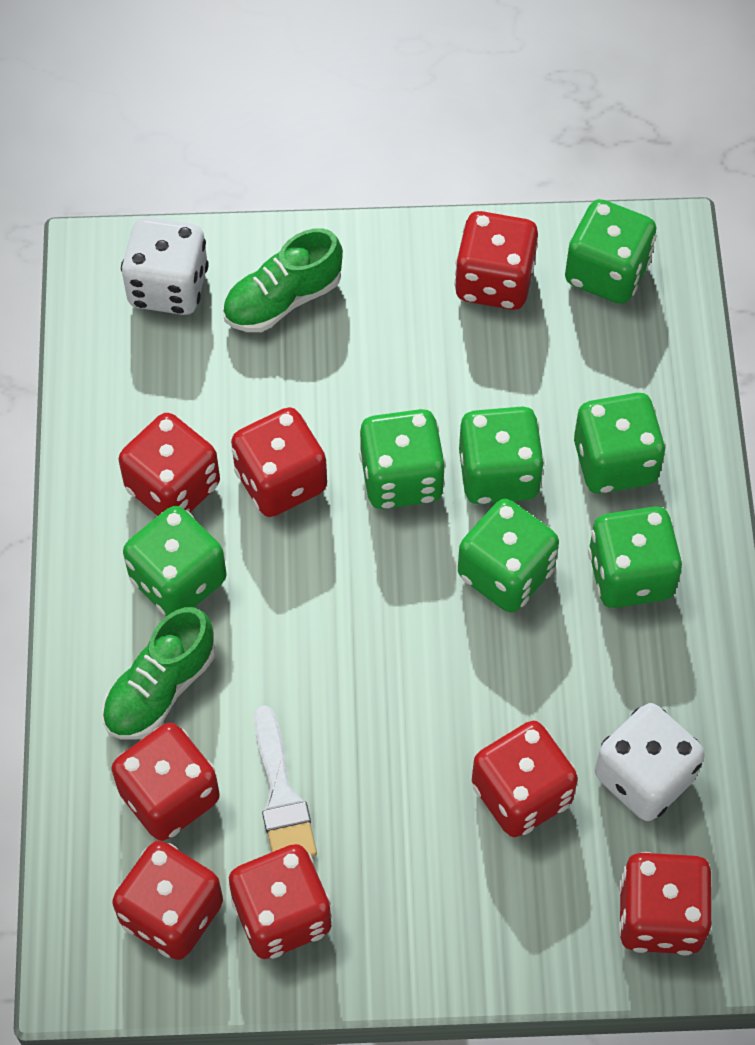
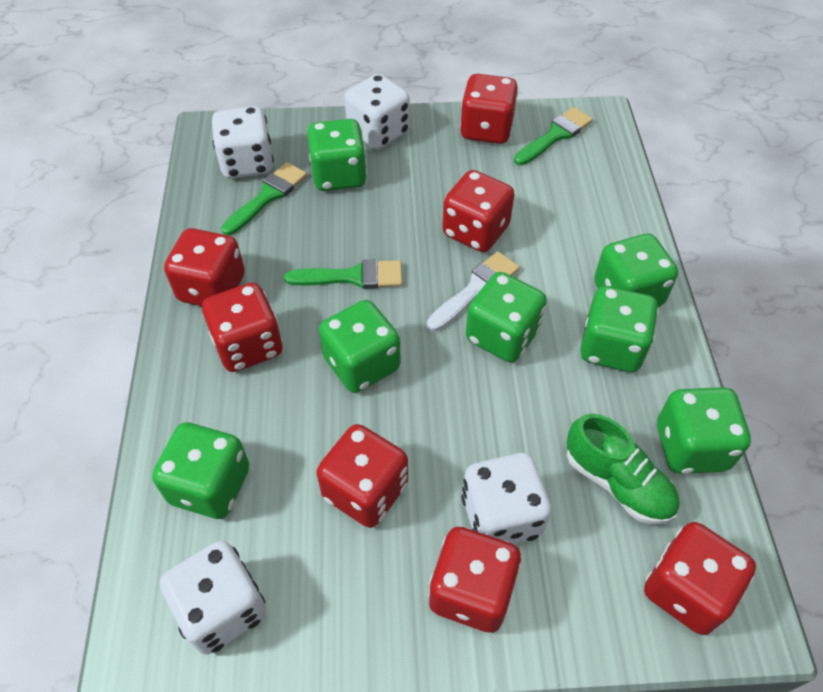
green brush: 0 -> 3
green shoe: 2 -> 1
red dice: 8 -> 7
white dice: 2 -> 4

